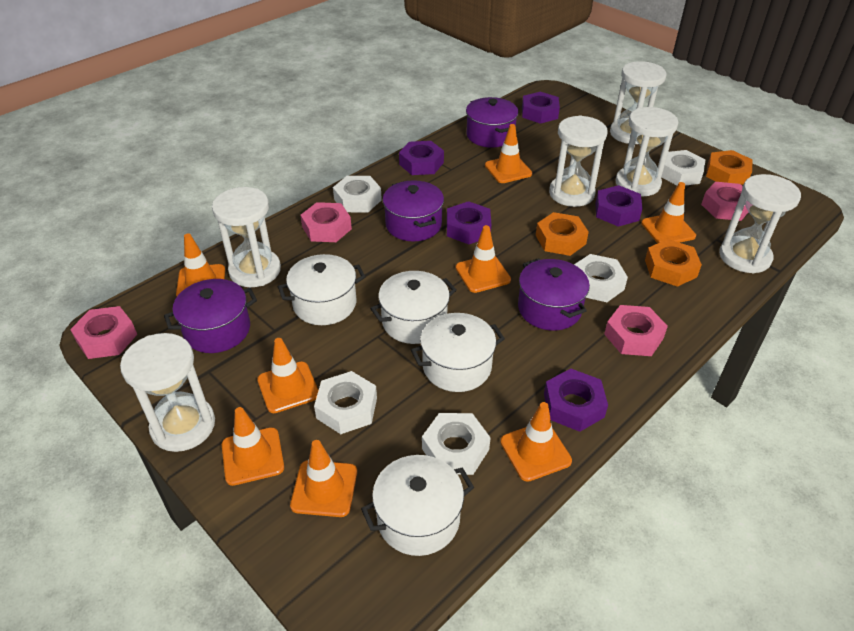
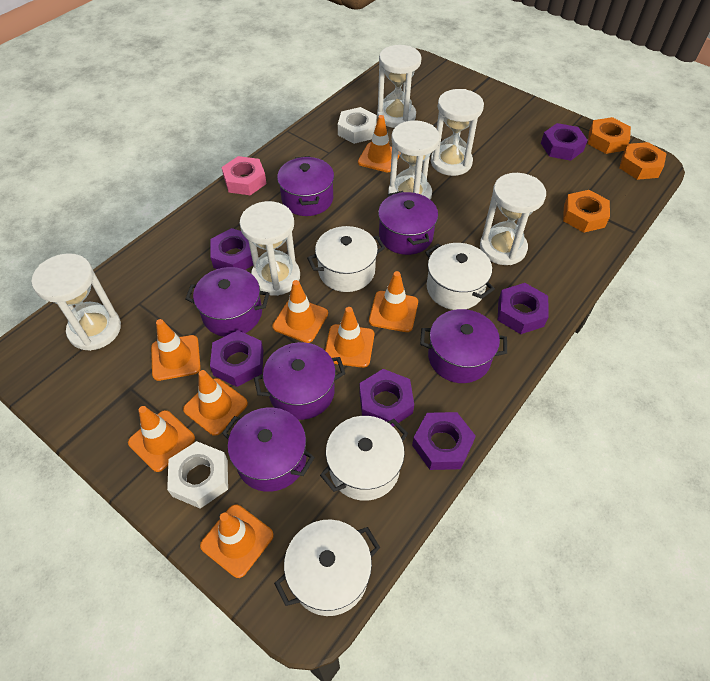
pink nut: 4 -> 1
purple nut: 5 -> 6
purple pot: 4 -> 6
white nut: 5 -> 2

